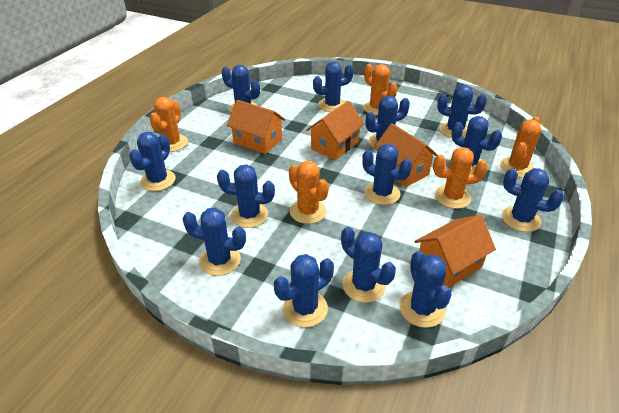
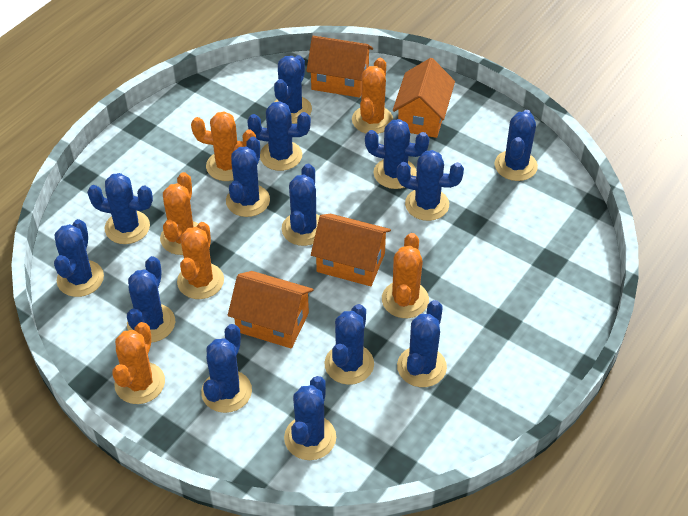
blue cactus: 13 -> 14
orange cactus: 5 -> 6

